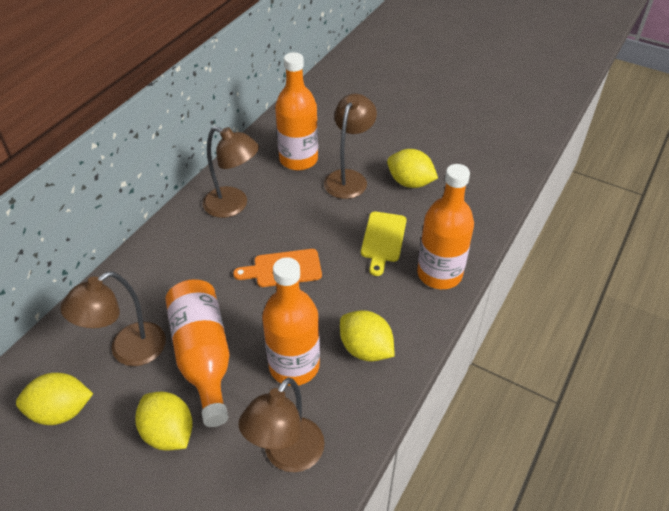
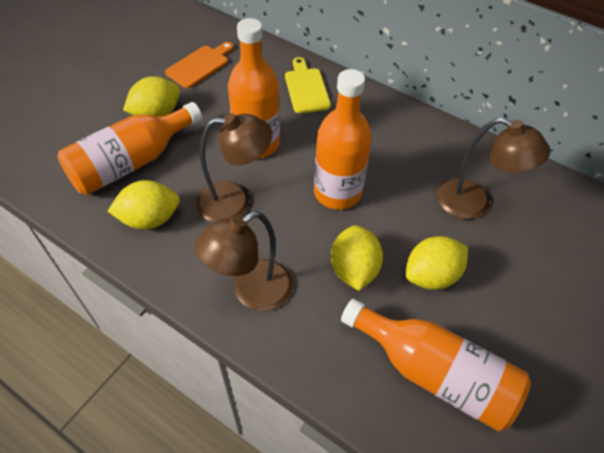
brown lamp: 4 -> 3

